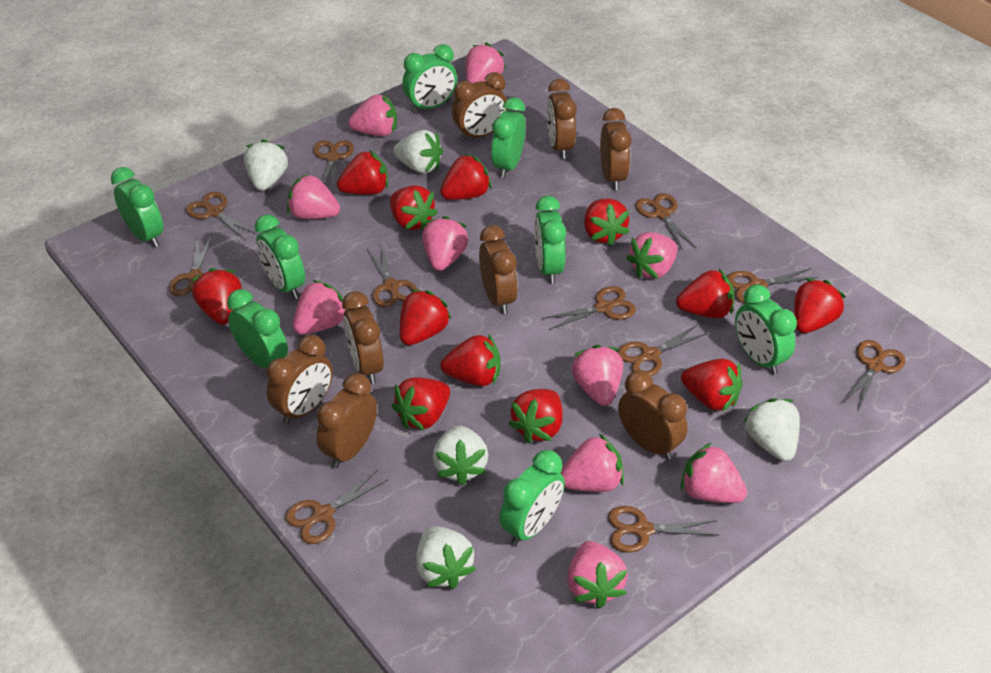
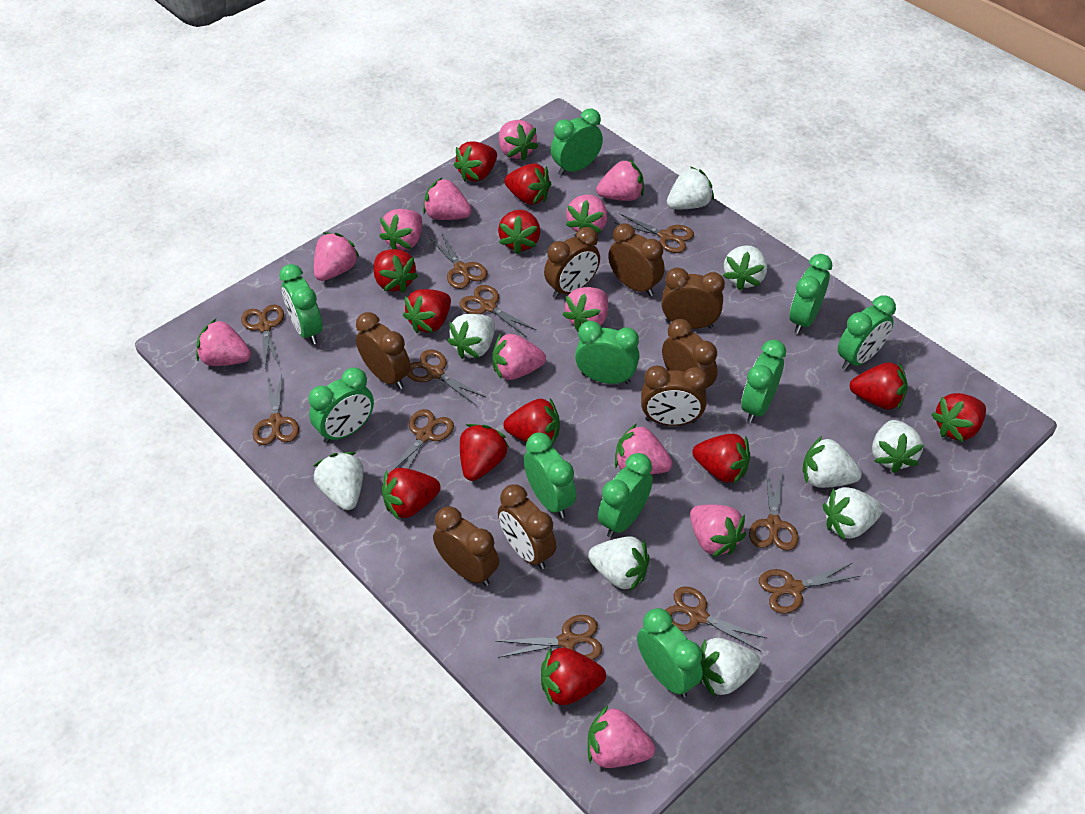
green clock: 8 -> 10
pink strawberry: 10 -> 12
white strawberry: 5 -> 9

